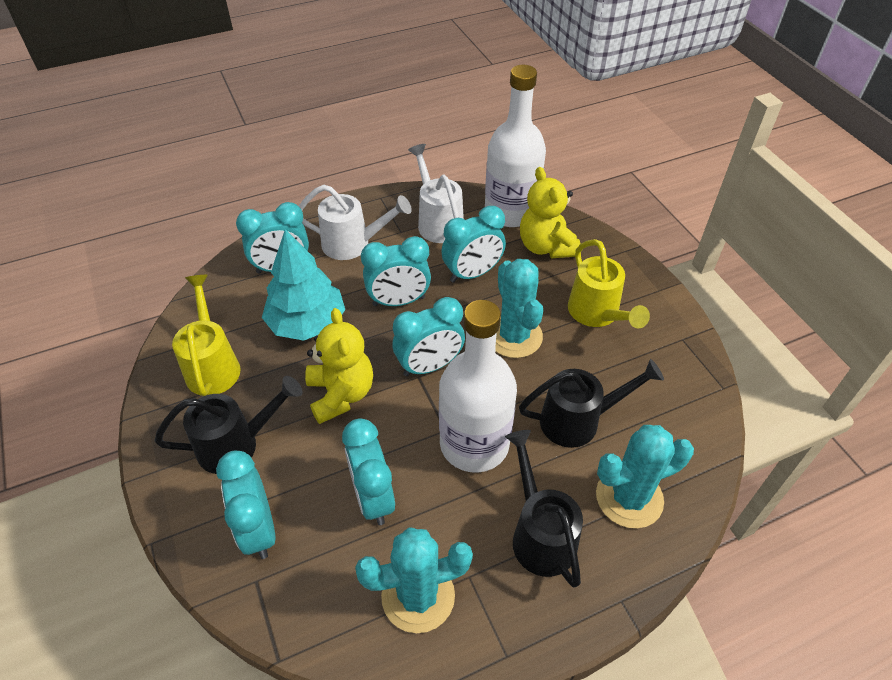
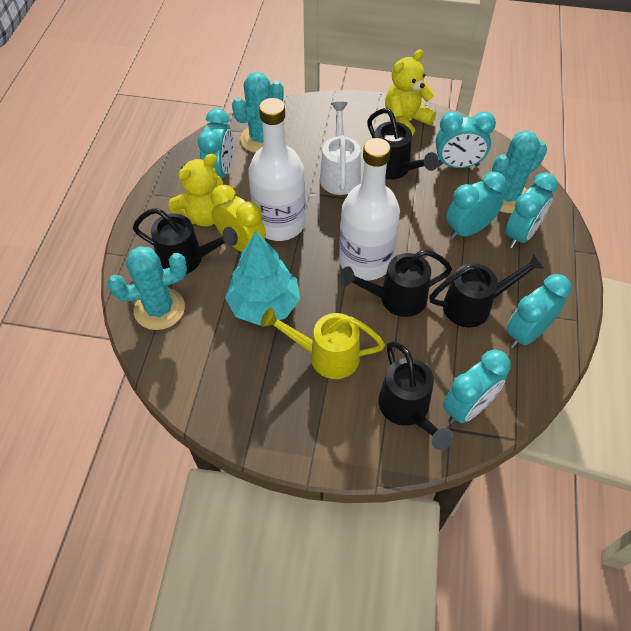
black watering can: 3 -> 5
white watering can: 2 -> 1
yellow clock: 0 -> 1
yellow watering can: 2 -> 1

